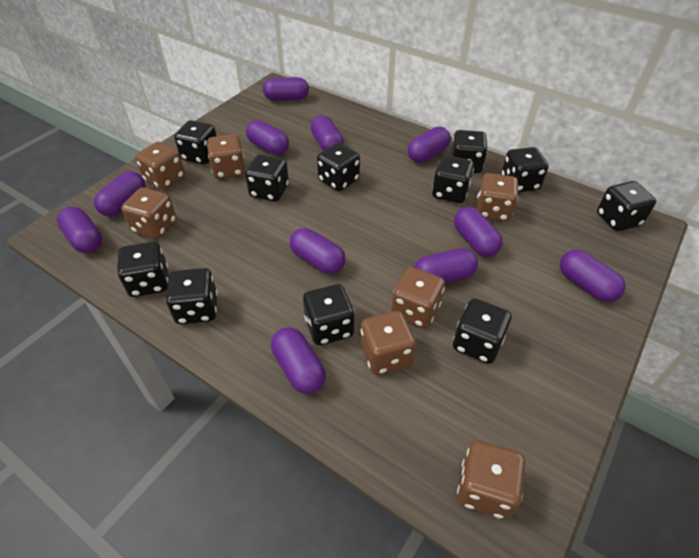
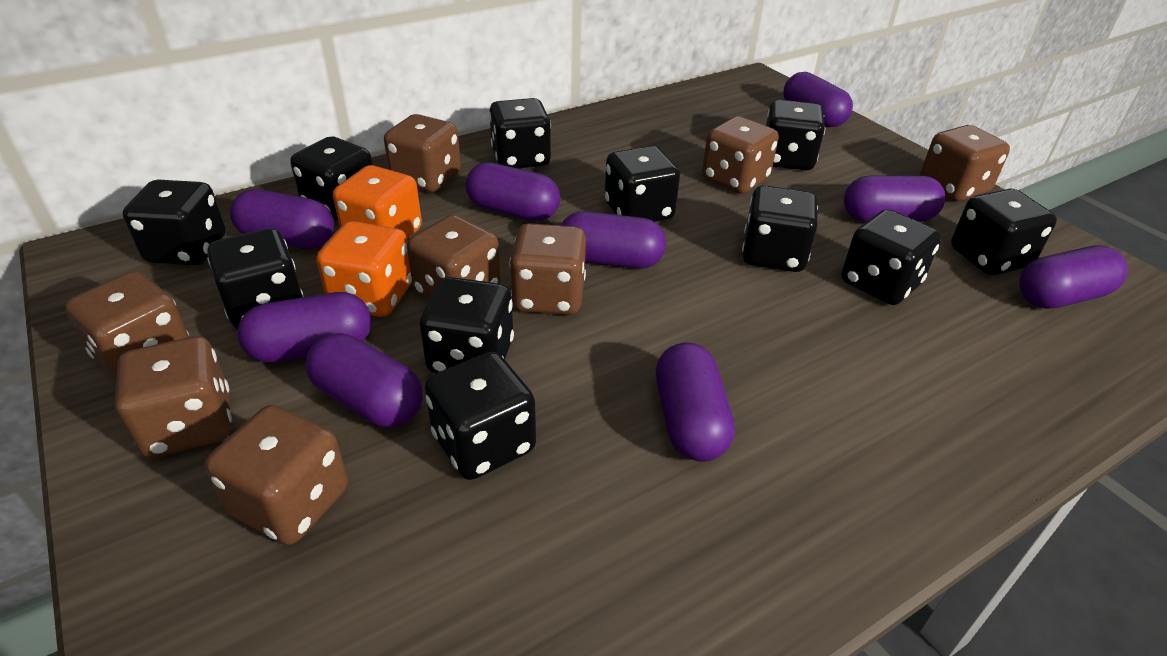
brown dice: 7 -> 8
orange dice: 0 -> 2
purple capsule: 11 -> 9

